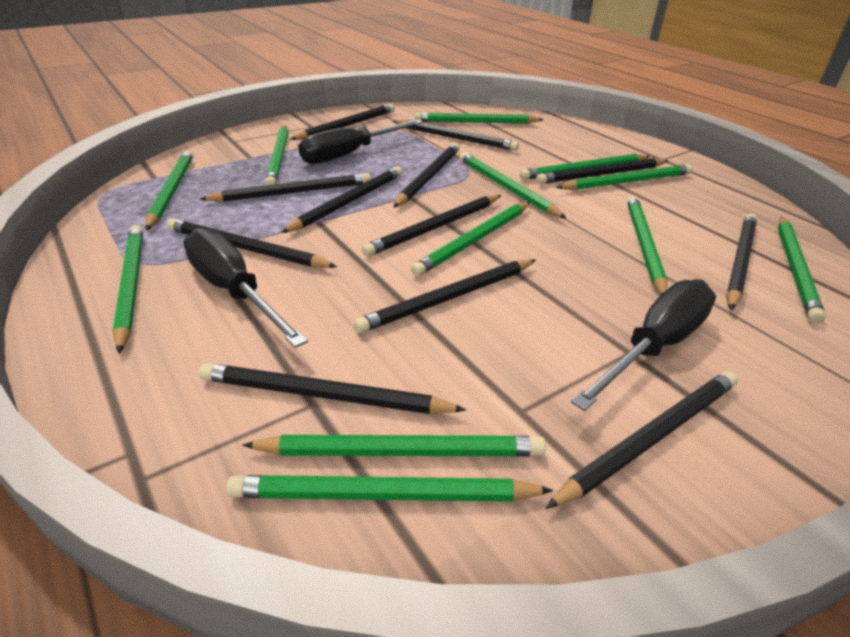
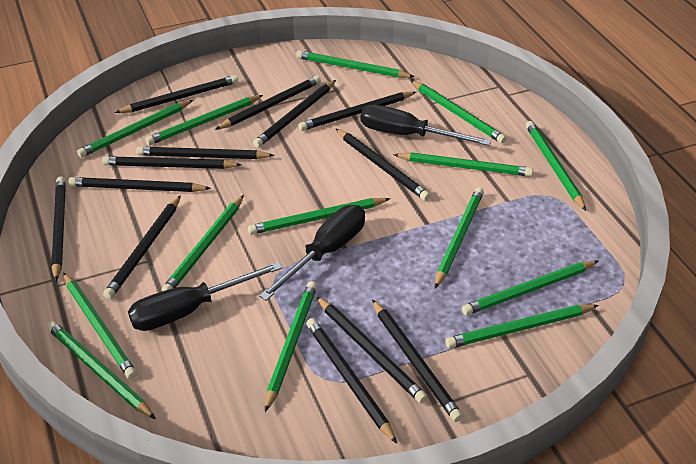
black pencil: 12 -> 13
green pencil: 12 -> 14

